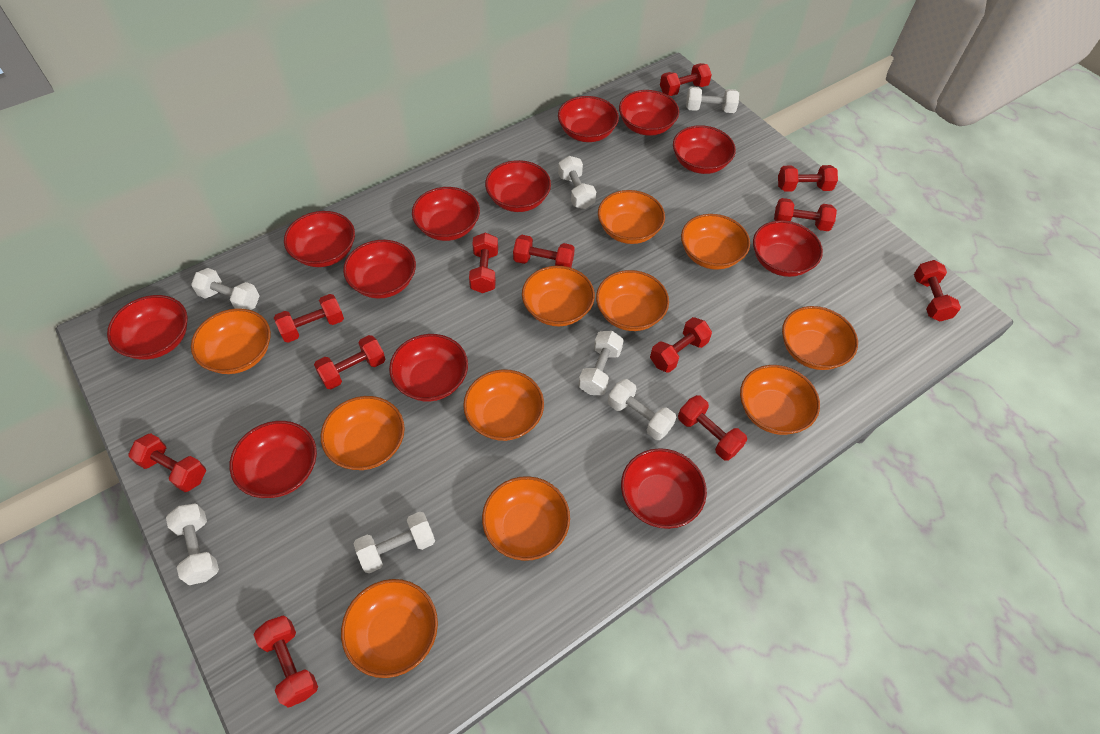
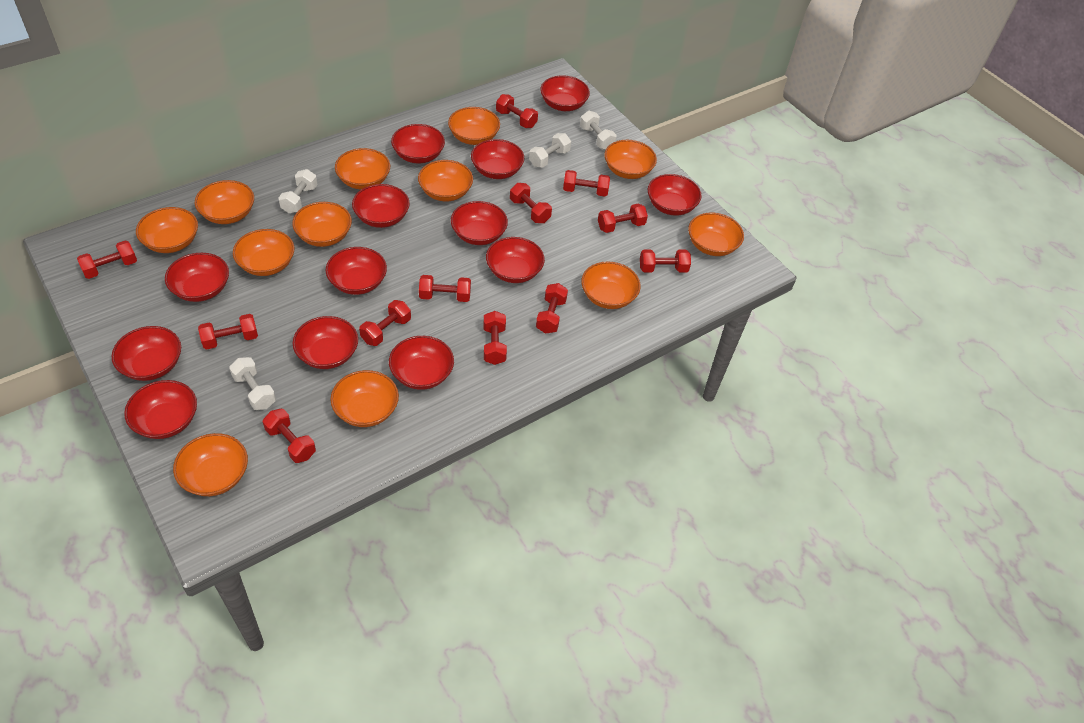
orange bowl: 11 -> 12
red bowl: 12 -> 13
white dumbbell: 7 -> 4

